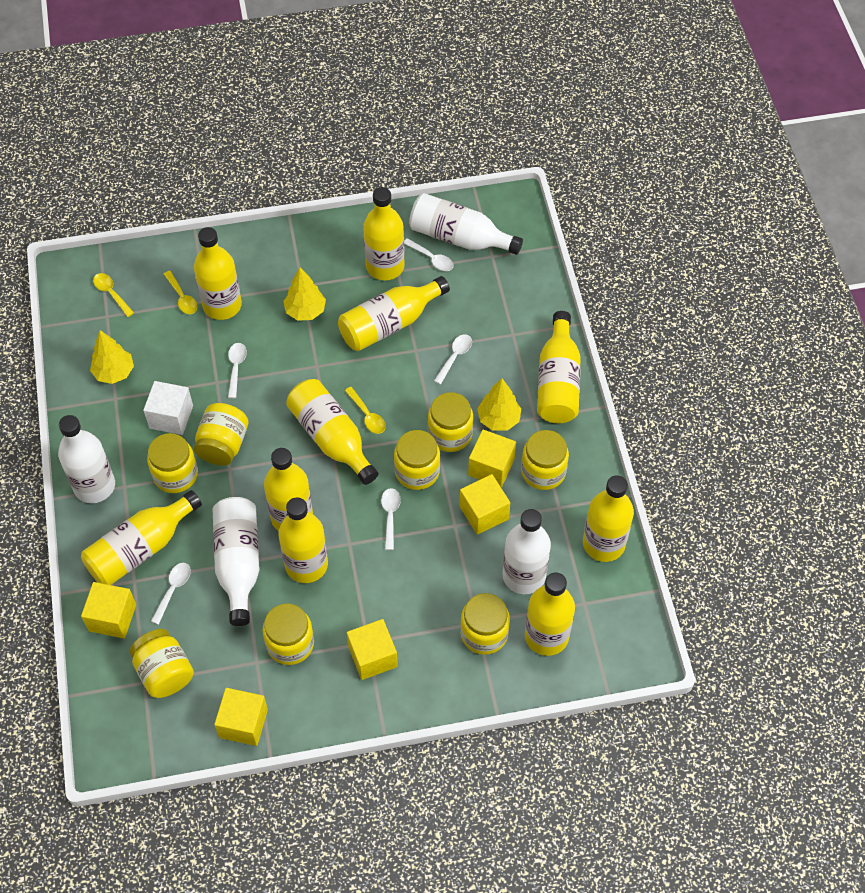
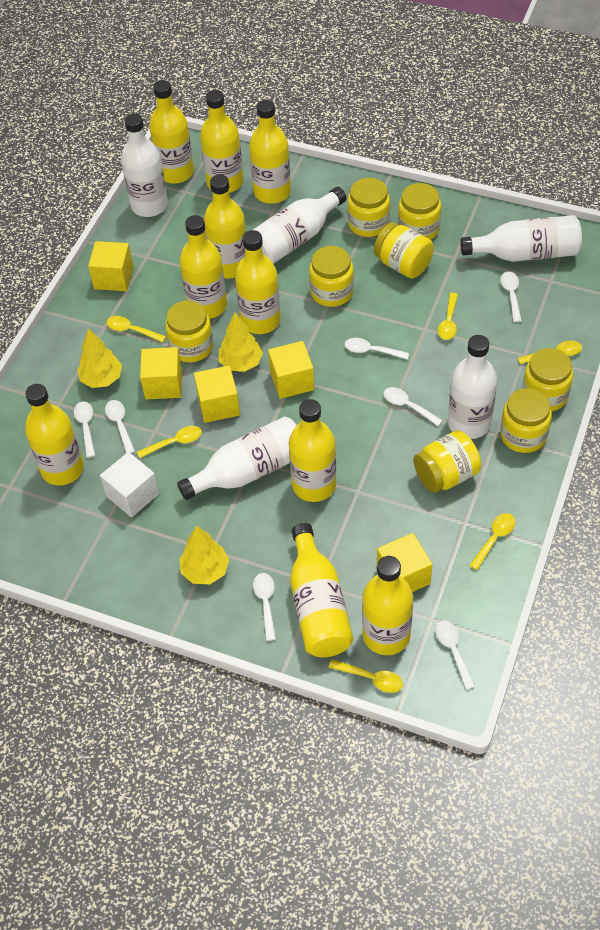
white bottle: 4 -> 5
white spoon: 5 -> 7
yellow spoon: 3 -> 6

